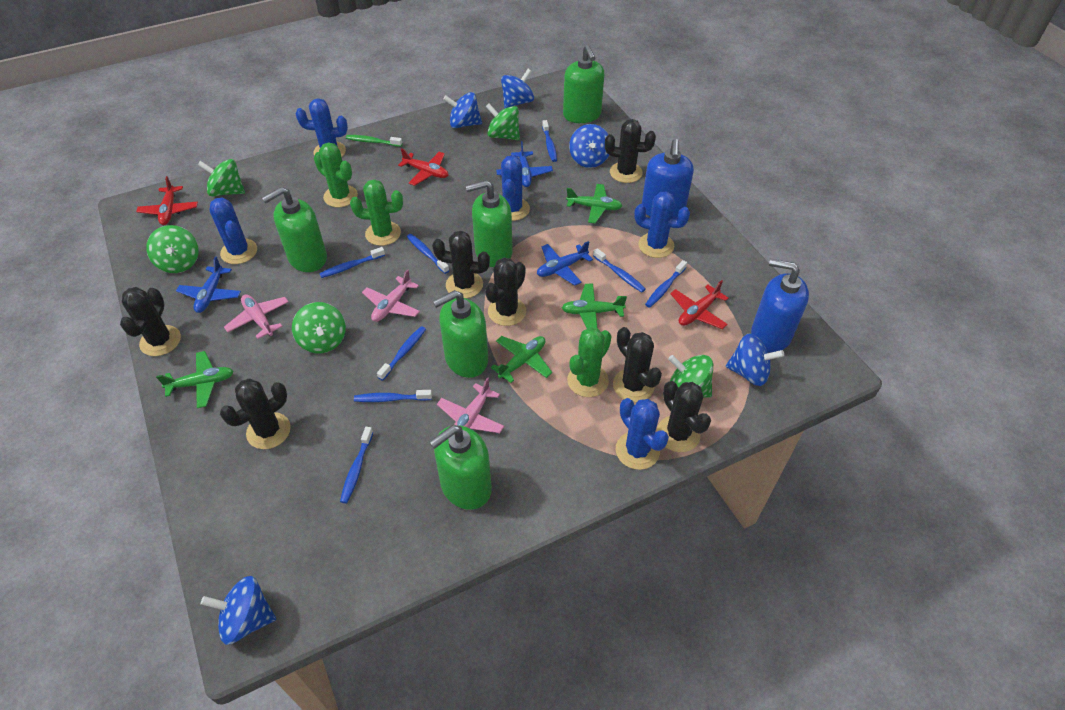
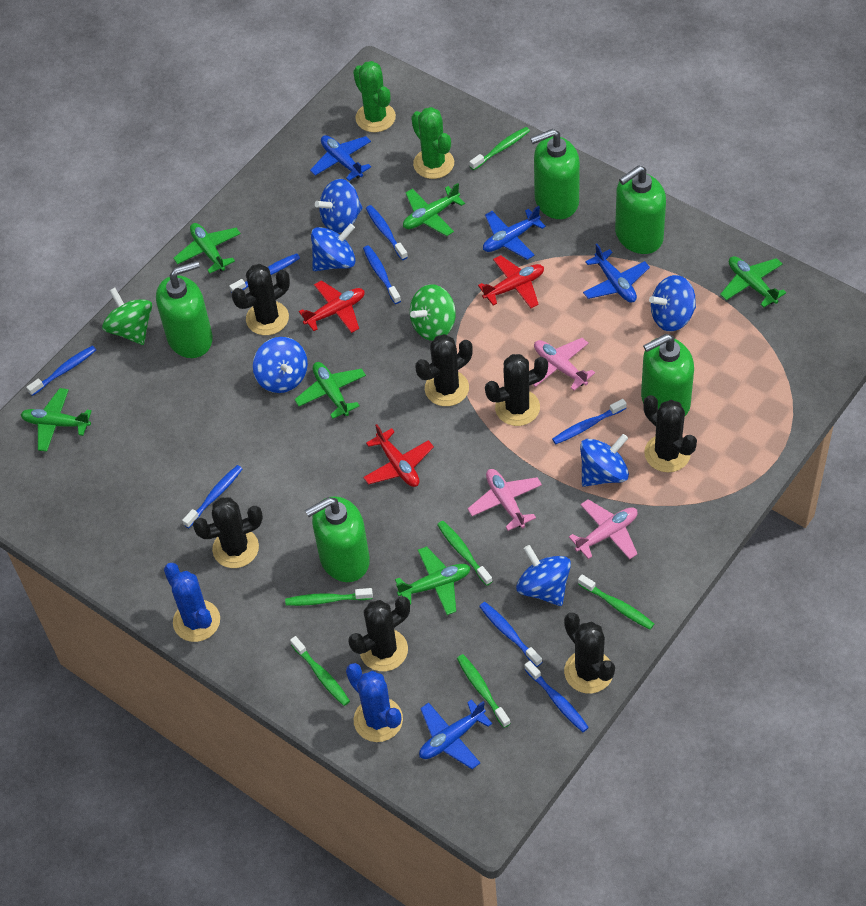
blue cactus: 5 -> 2
blue plane: 3 -> 4
blue soap dispenser: 2 -> 0
blue spinning top: 5 -> 6
green cactus: 3 -> 2
green plane: 4 -> 6
green spinning top: 5 -> 2
green toothbrush: 1 -> 6

